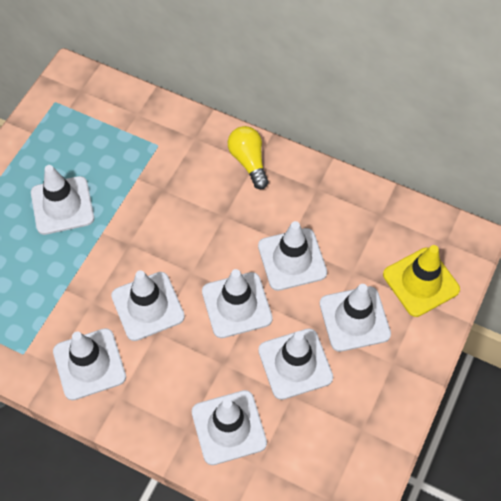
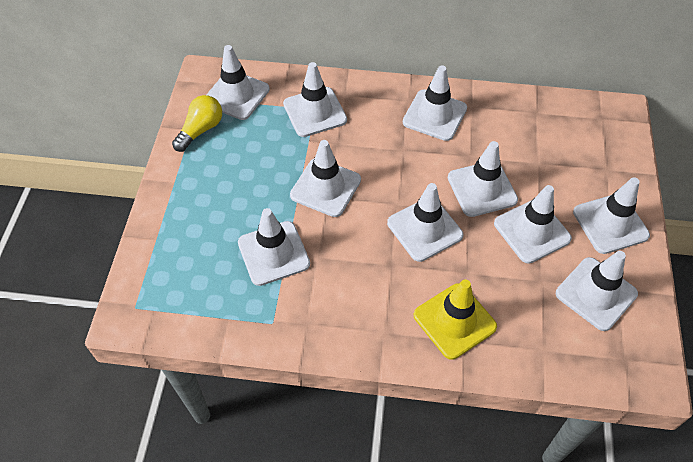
white traffic cone: 8 -> 10

